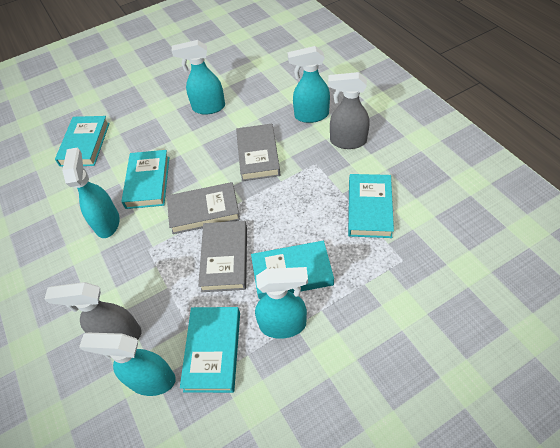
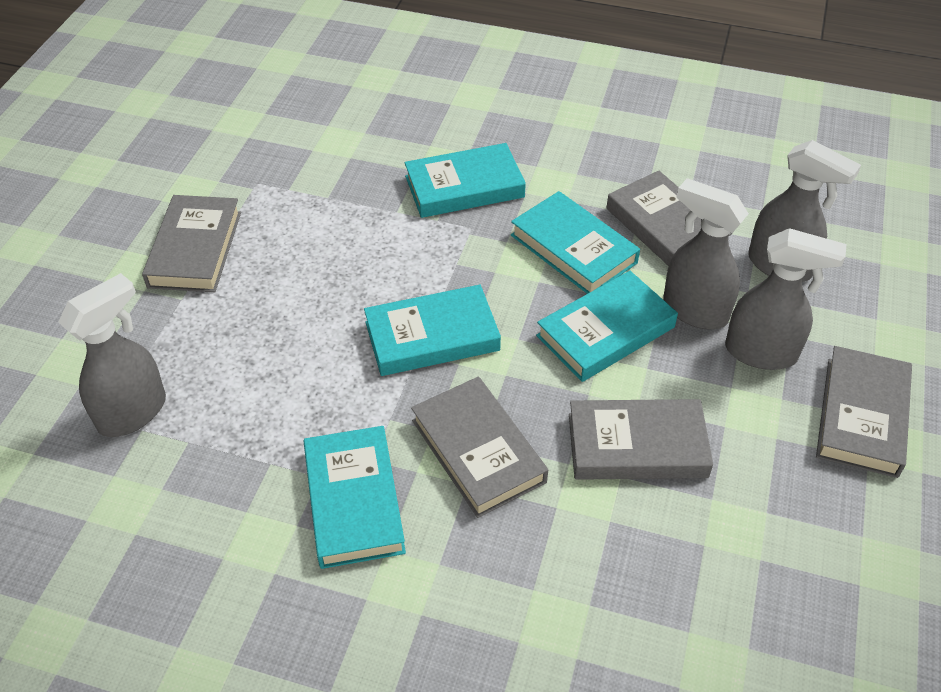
grey book: 3 -> 5
grey spray bottle: 2 -> 4
turquoise spray bottle: 5 -> 0

